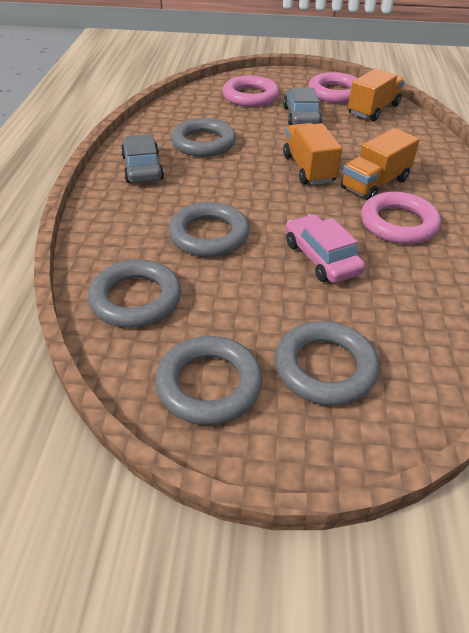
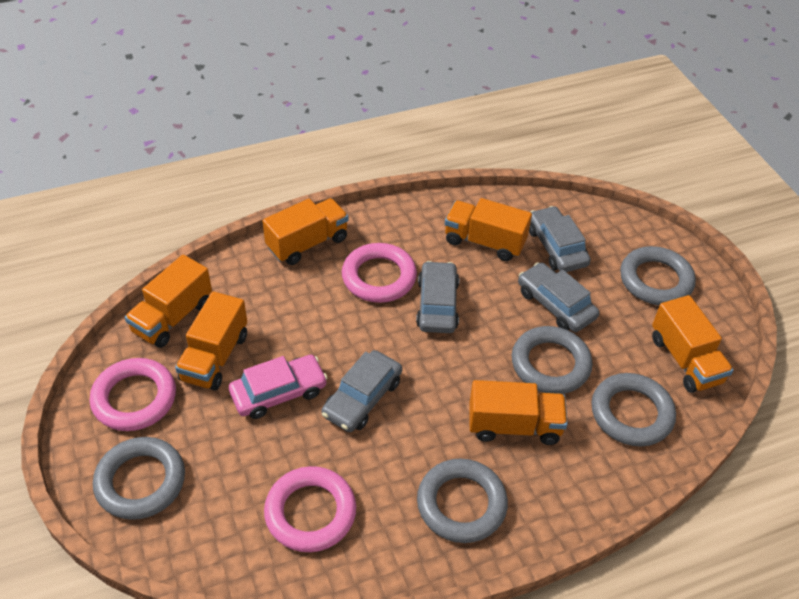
grey car: 2 -> 4
orange truck: 3 -> 6

